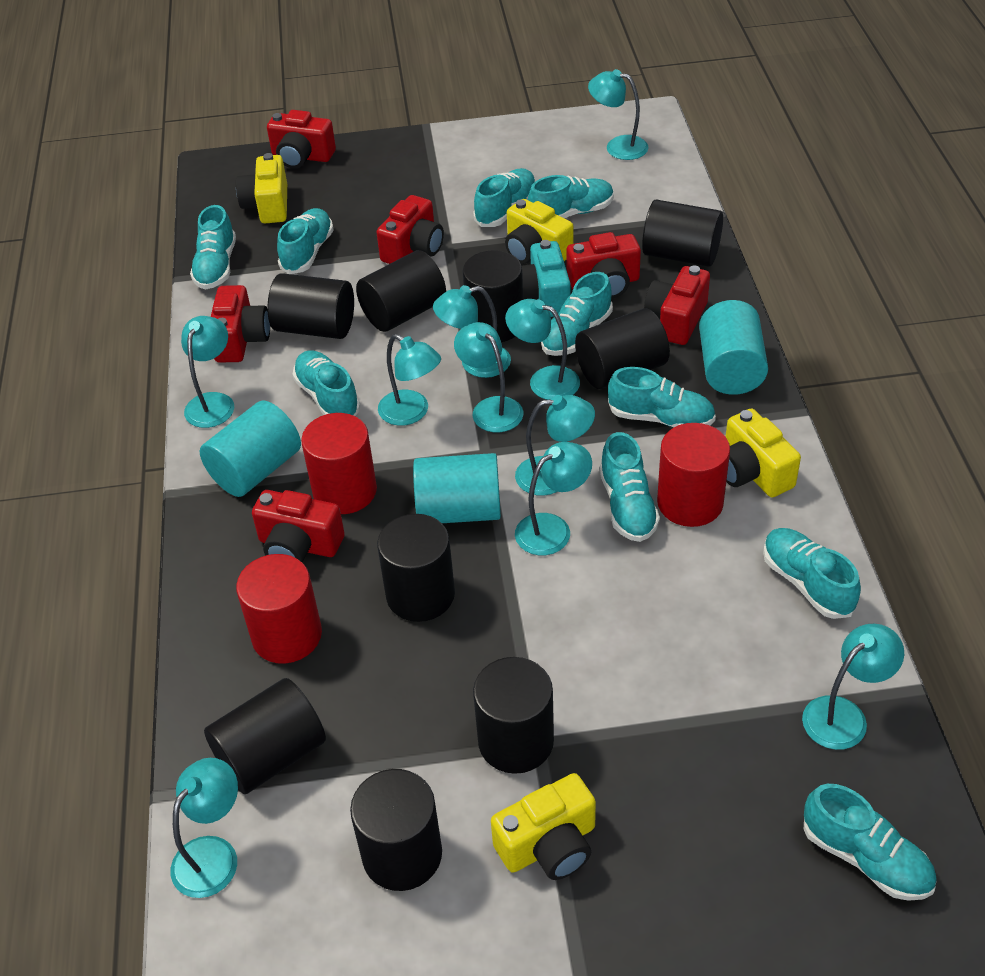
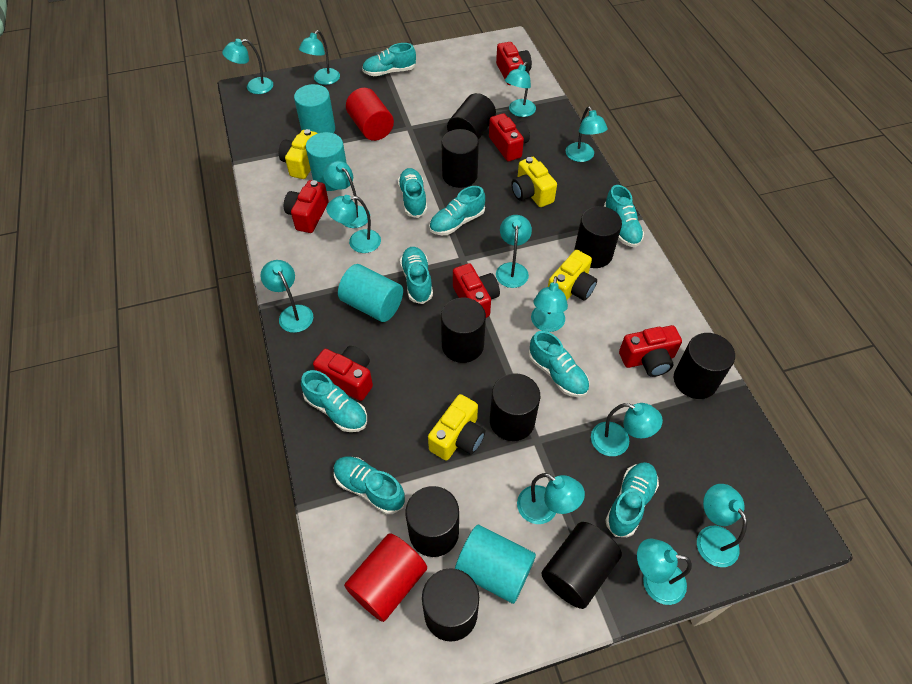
red cylinder: 3 -> 2
turquoise camera: 1 -> 0
turquoise cylinder: 3 -> 4
turquoise lamp: 10 -> 13
turquoise shoe: 10 -> 9

